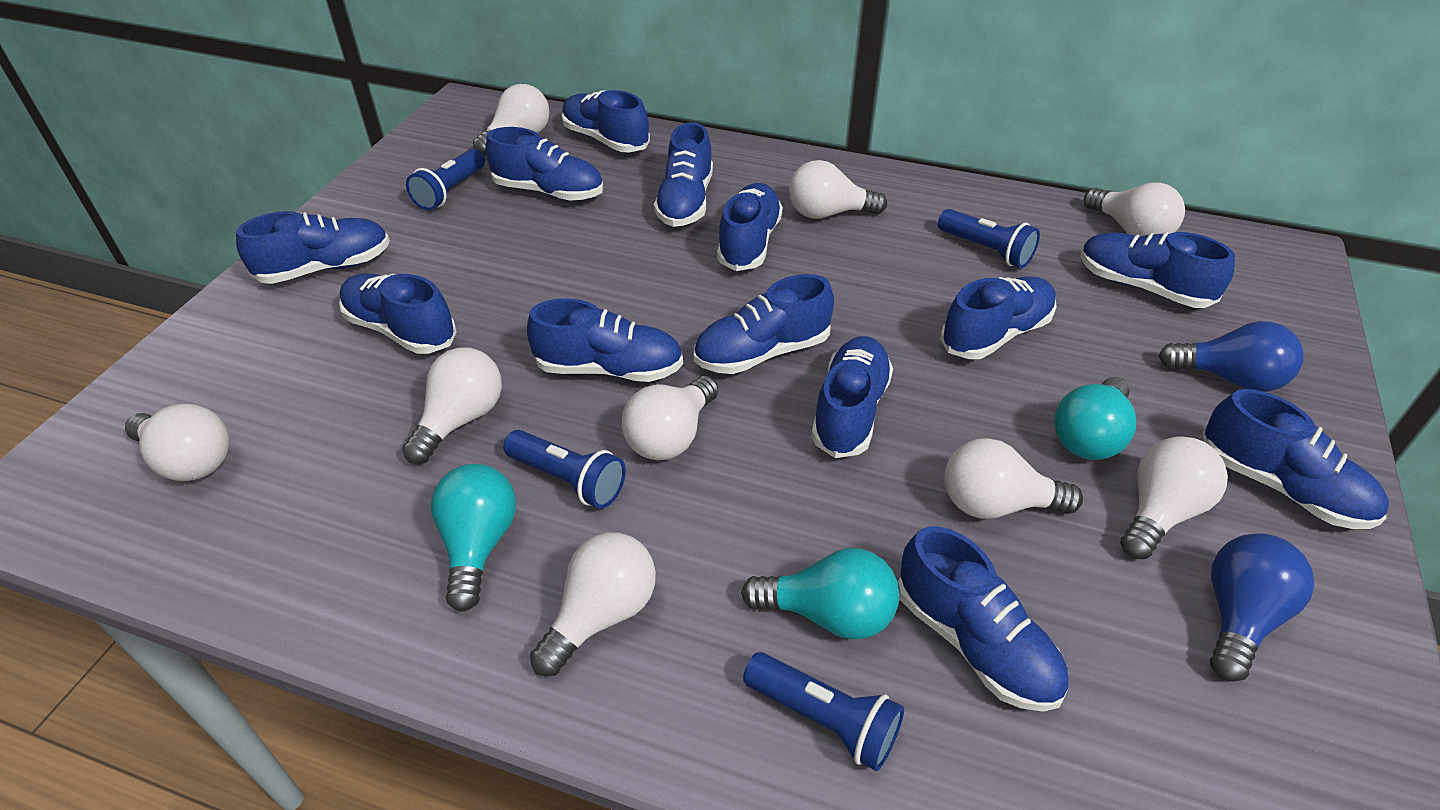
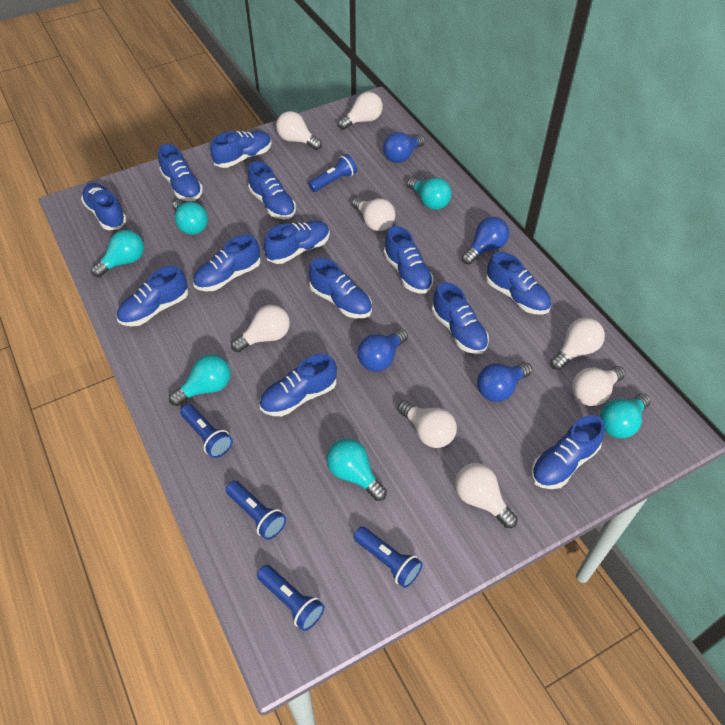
blue flashlight: 4 -> 5
blue light bulb: 2 -> 4
turquoise light bulb: 3 -> 6
white light bulb: 9 -> 8

